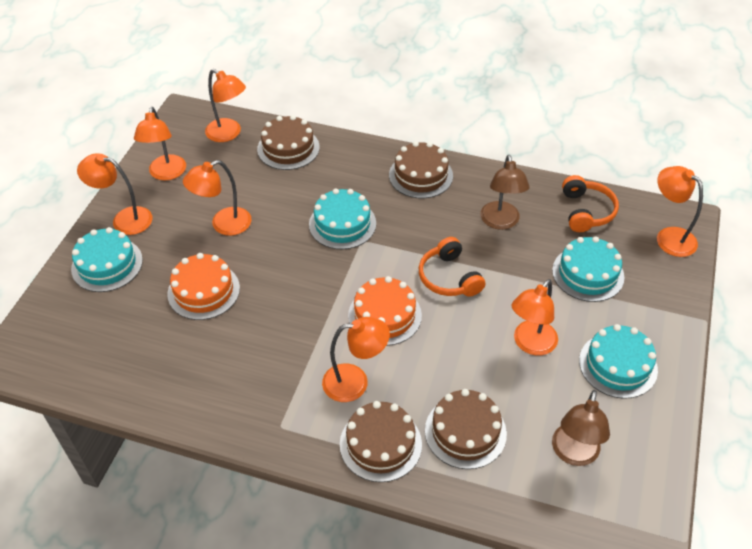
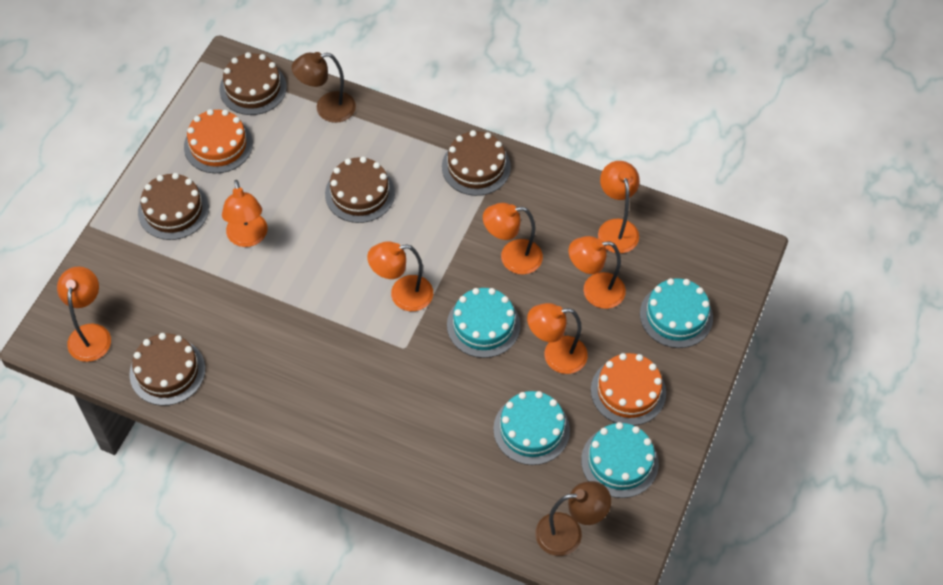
brown cake: 4 -> 5
orange headphones: 2 -> 0

